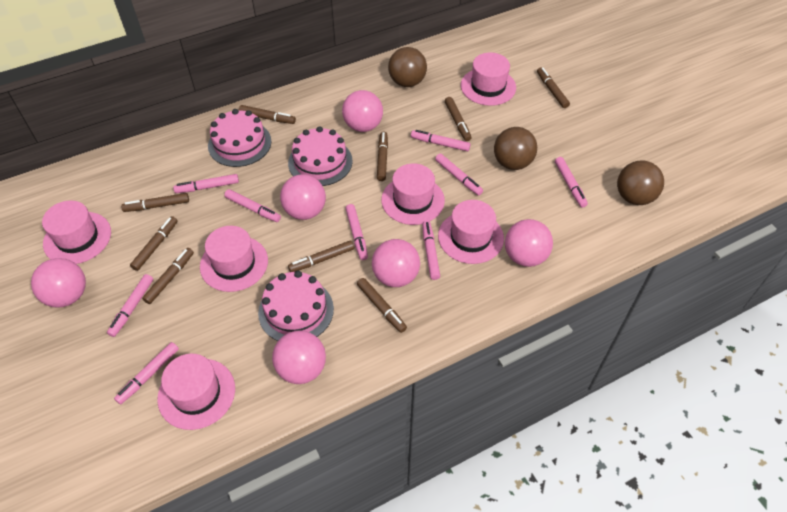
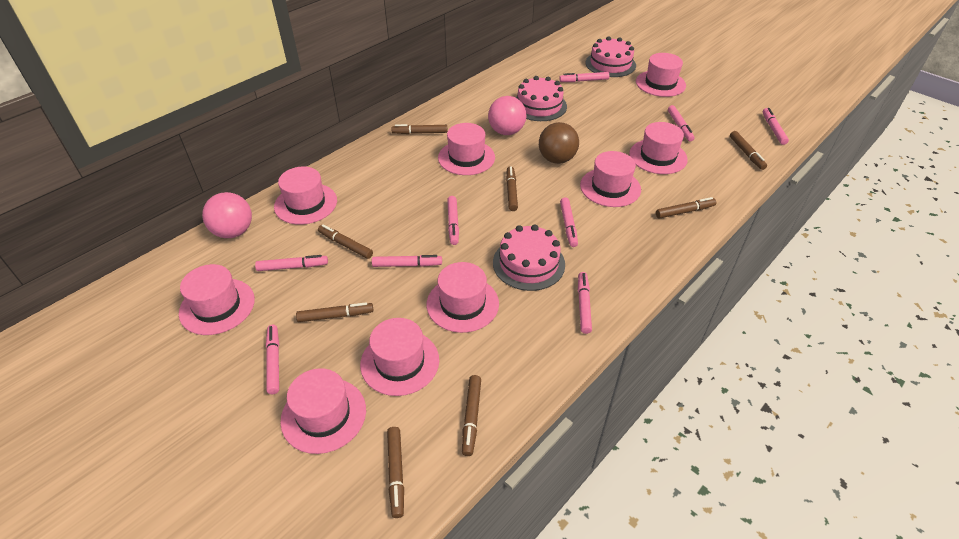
brown ball: 3 -> 1
brown marker: 9 -> 8
pink ball: 6 -> 2
pink hat: 6 -> 9

